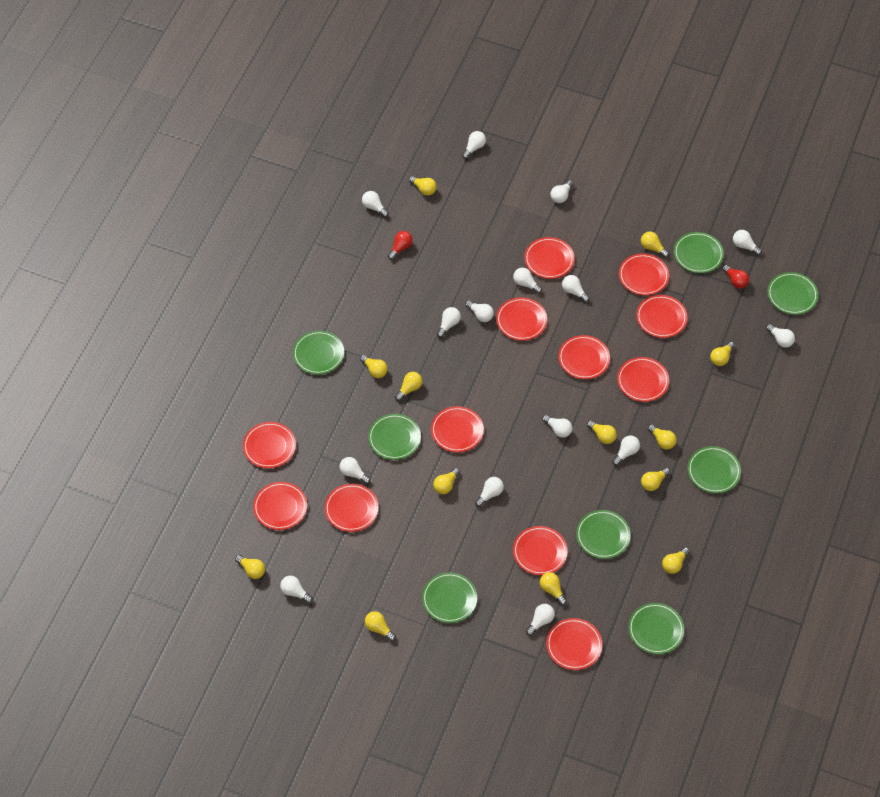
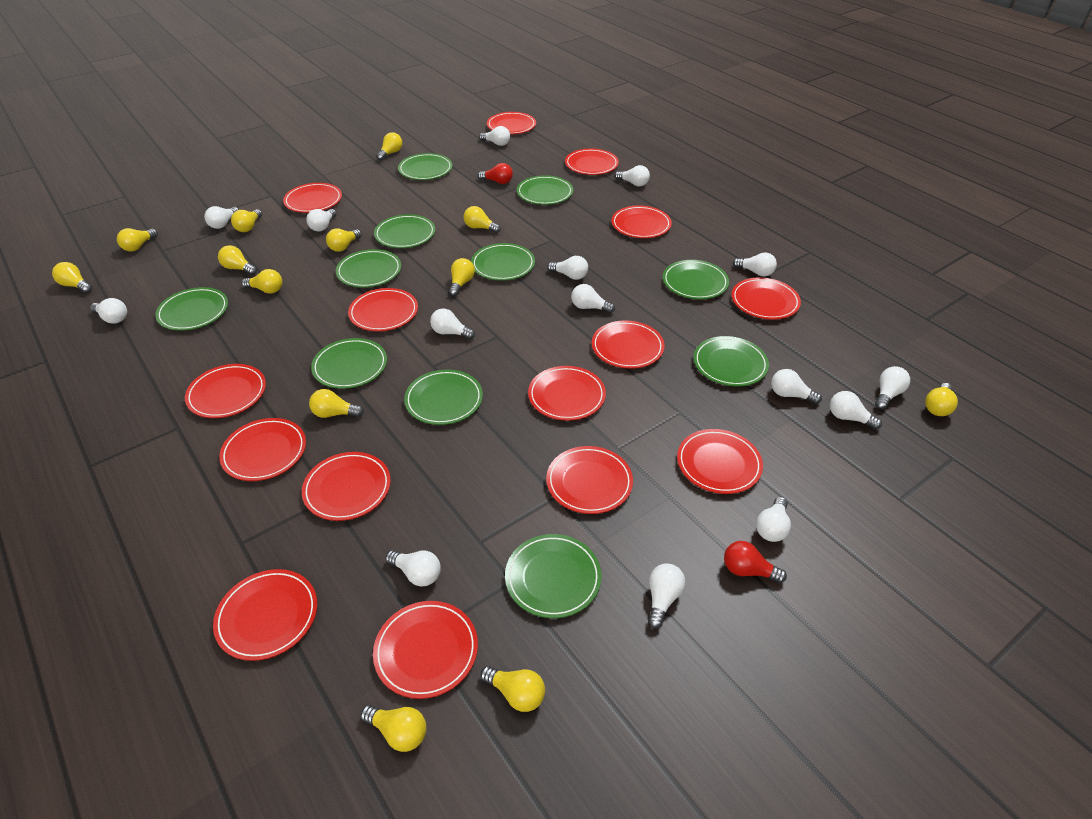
green plate: 8 -> 11
red plate: 12 -> 15

